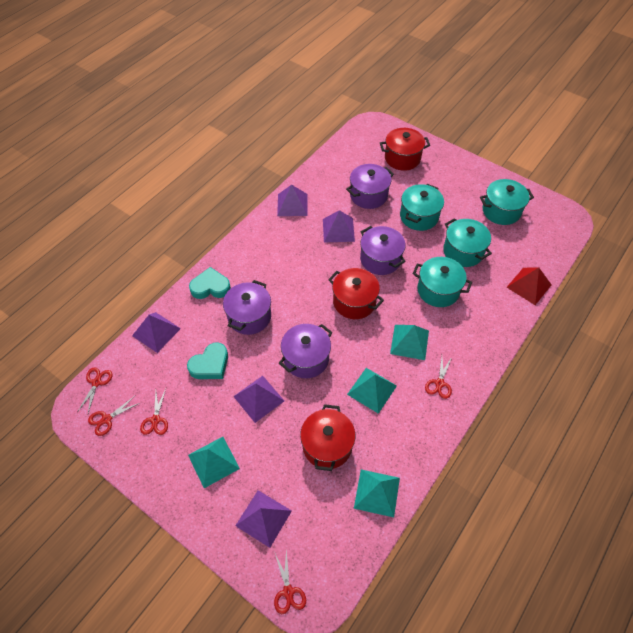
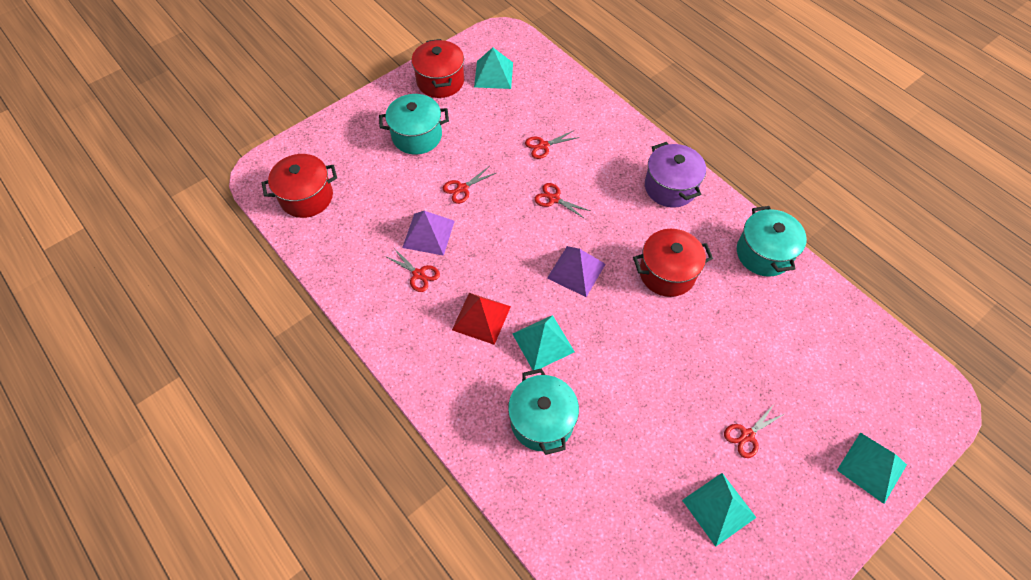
purple pot: 4 -> 1
purple pyramid: 5 -> 2
turquoise heart: 2 -> 0
turquoise pot: 4 -> 3

